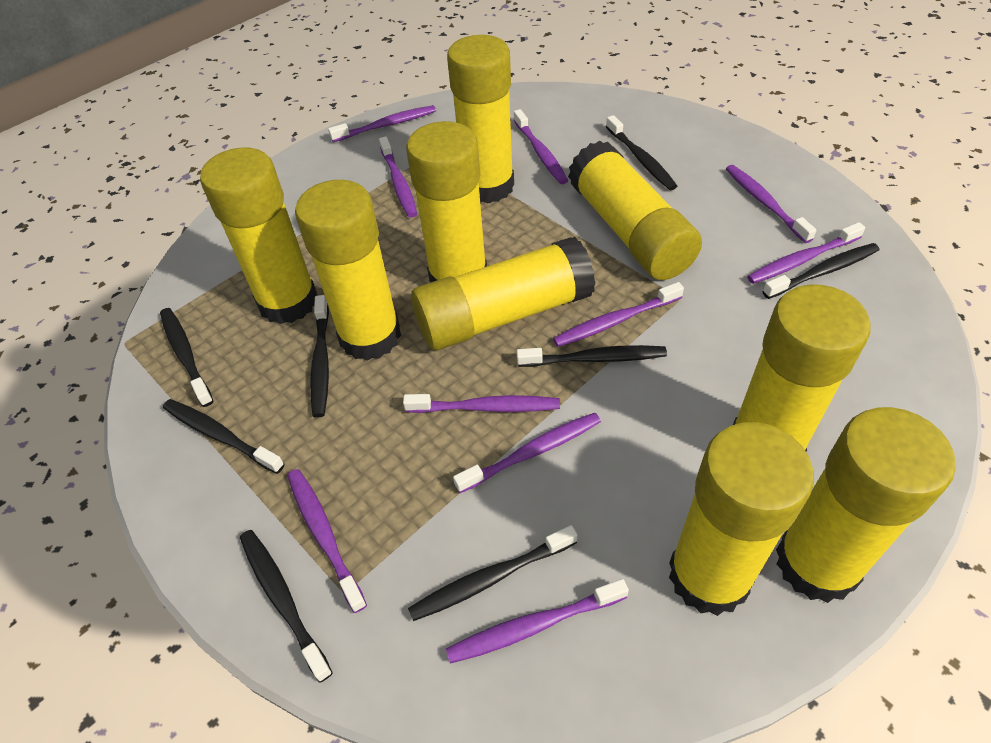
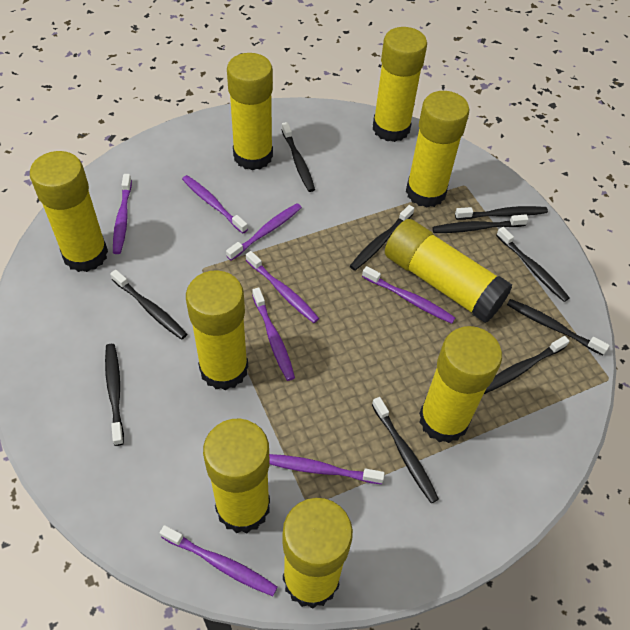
black toothbrush: 8 -> 10
purple toothbrush: 10 -> 8

